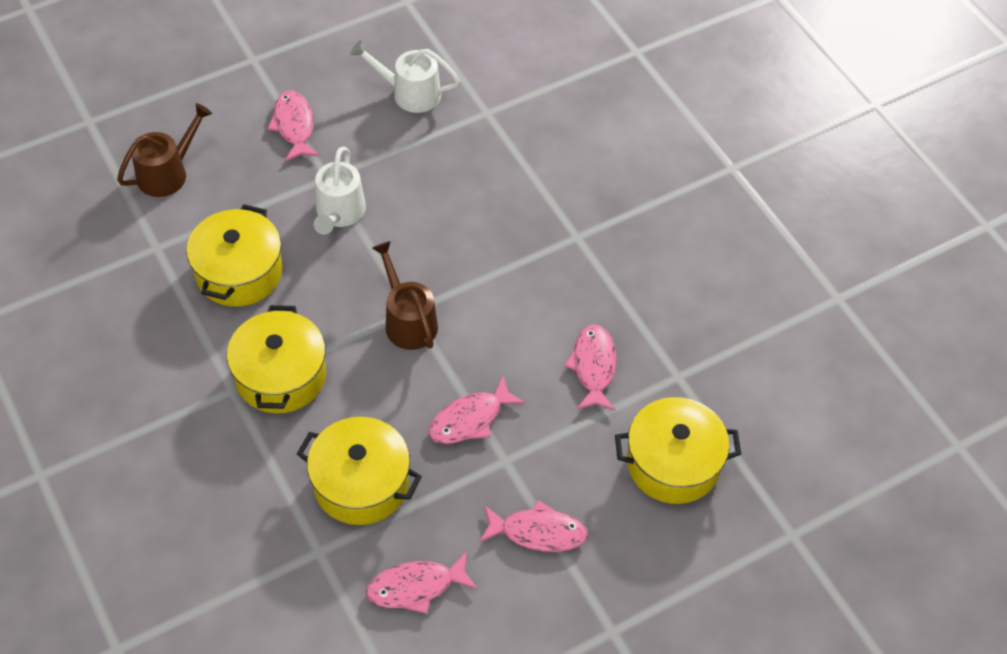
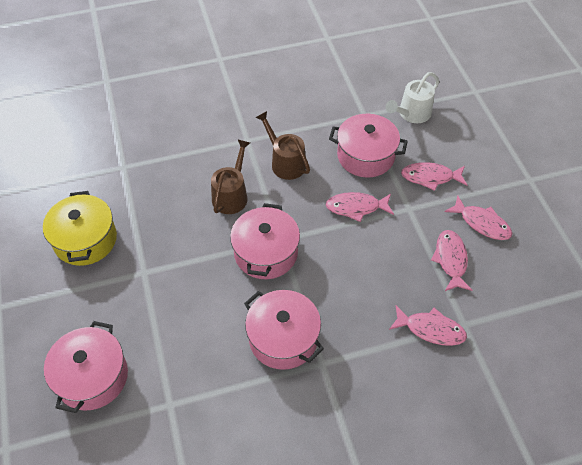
pink pot: 0 -> 4
white watering can: 2 -> 1
yellow pot: 4 -> 1

